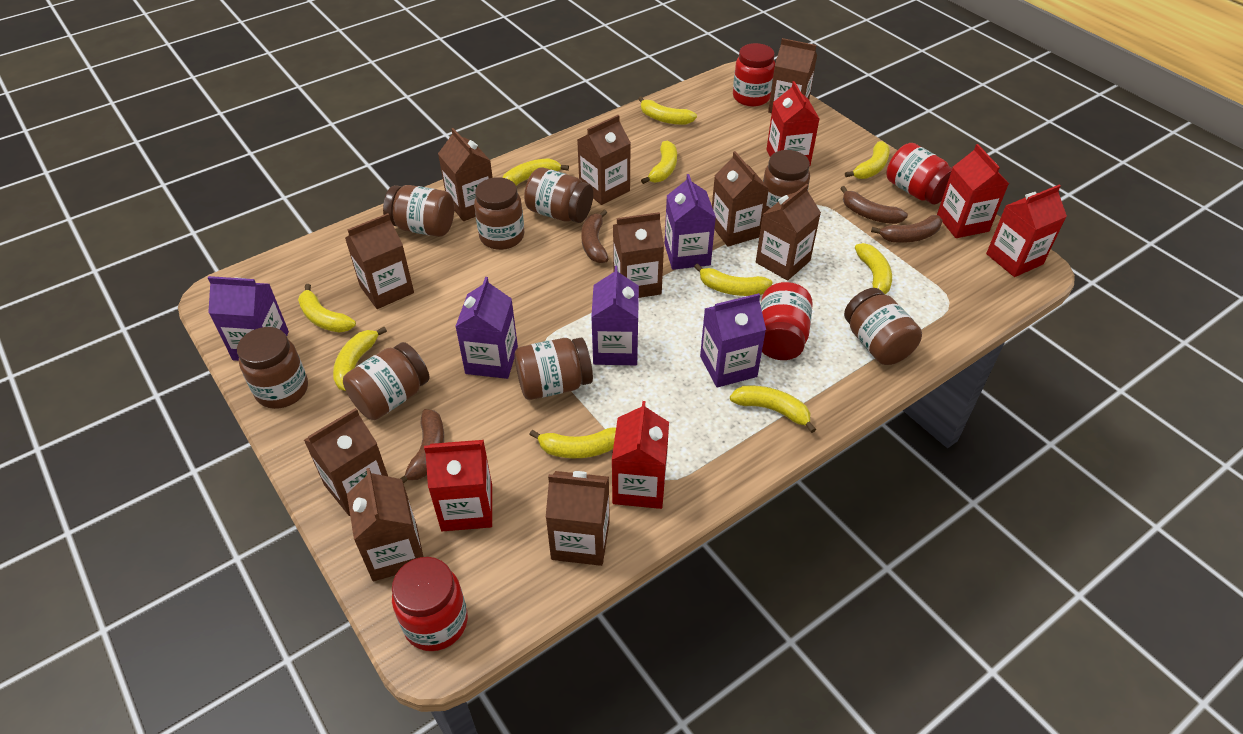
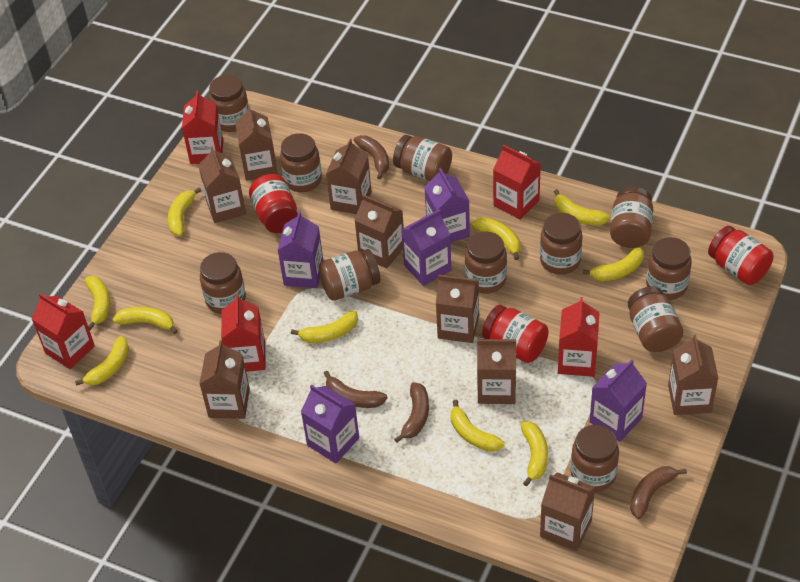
brown carton: 10 -> 9
brown jar: 8 -> 11
red jar: 4 -> 3

